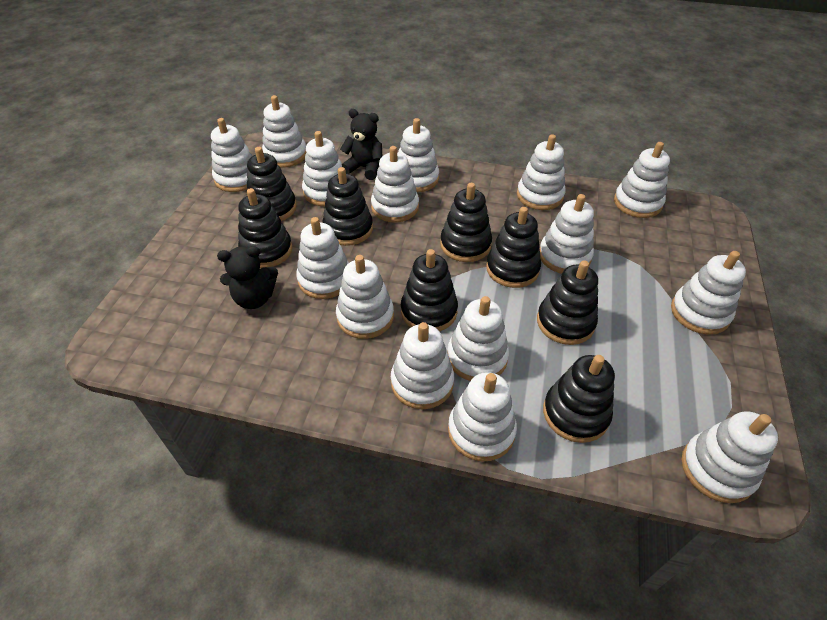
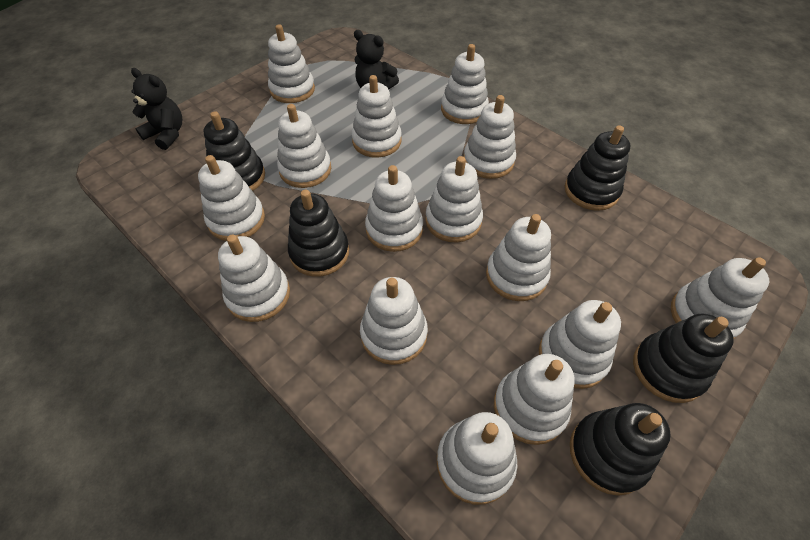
black stacking toy: 8 -> 5

